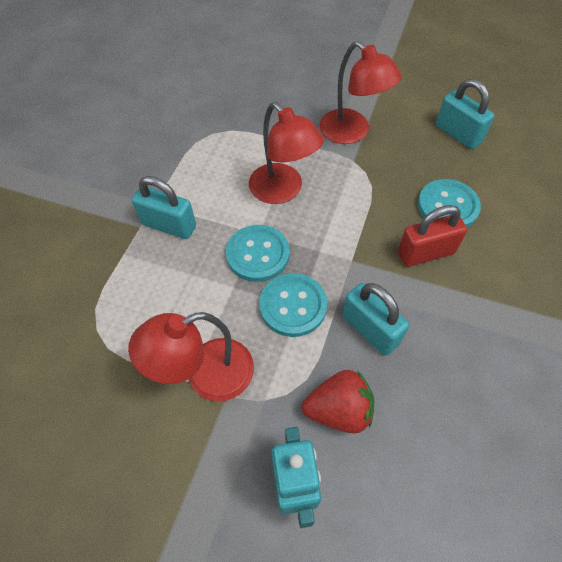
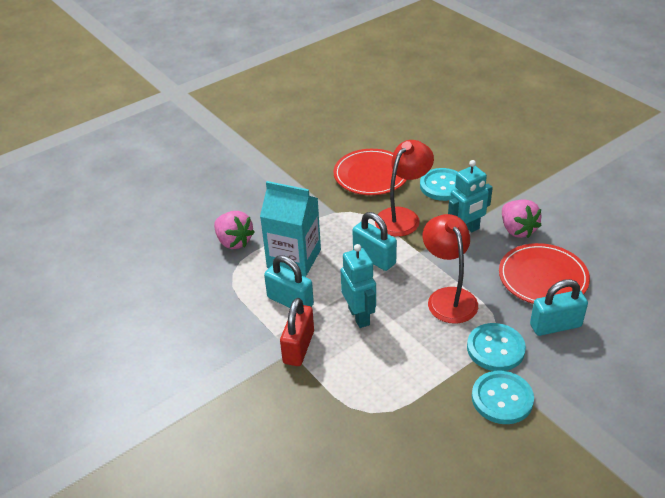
pink strawberry: 0 -> 2
red lamp: 3 -> 2
red plate: 0 -> 2
red strawberry: 1 -> 0
turquoise carton: 0 -> 1
turquoise robot: 1 -> 2

